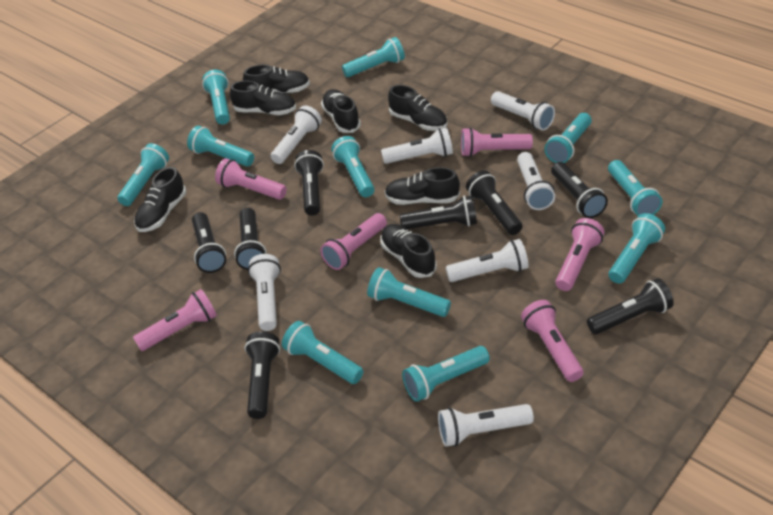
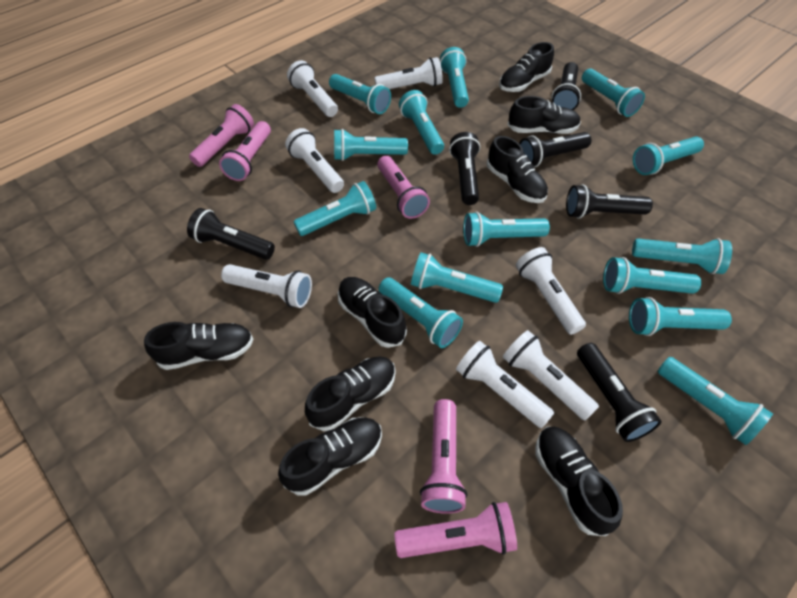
black flashlight: 8 -> 6
black shoe: 7 -> 8
pink flashlight: 6 -> 5
turquoise flashlight: 11 -> 14

